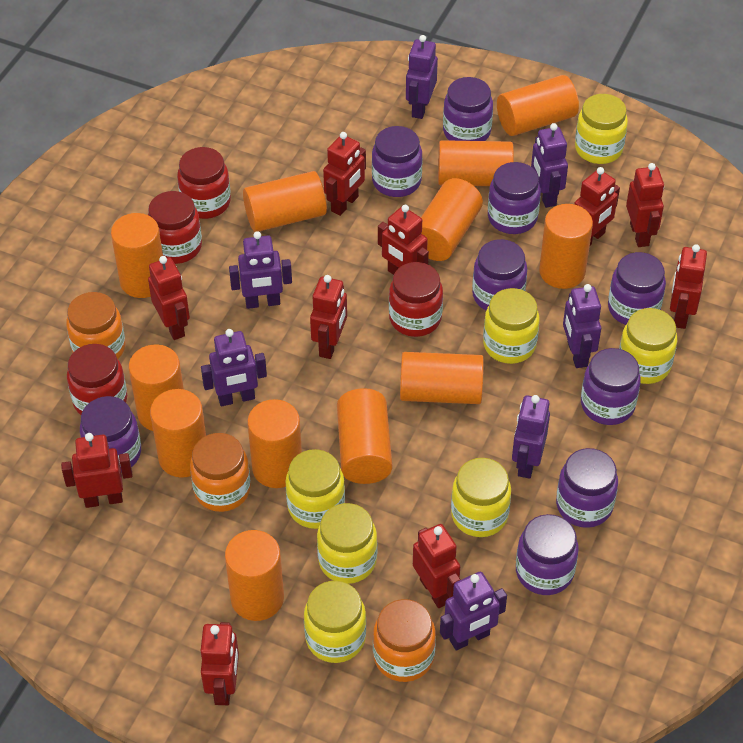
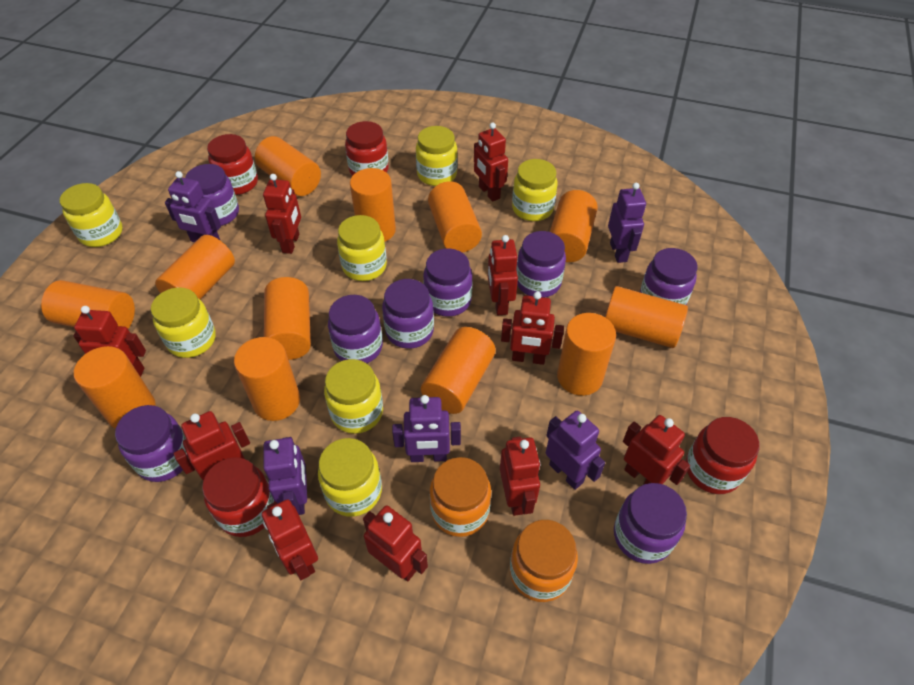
orange jar: 3 -> 2
purple jar: 9 -> 8
purple robot: 7 -> 5

